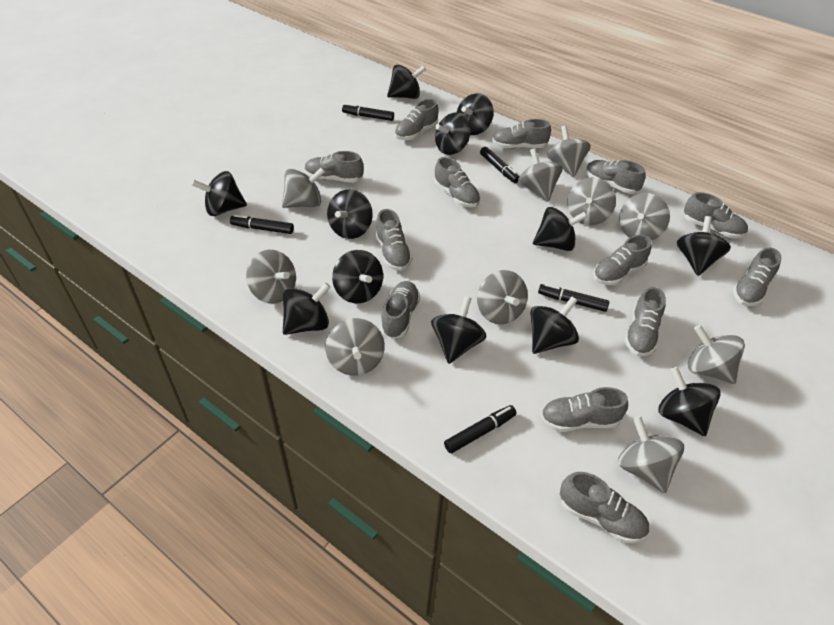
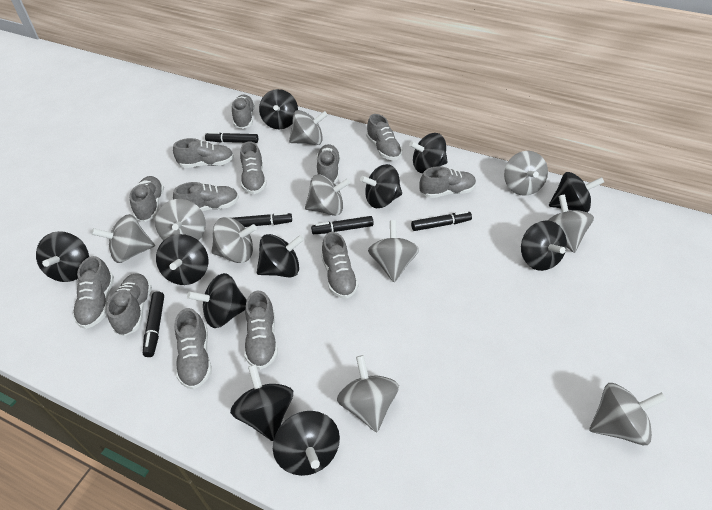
black spinning top: 12 -> 11

